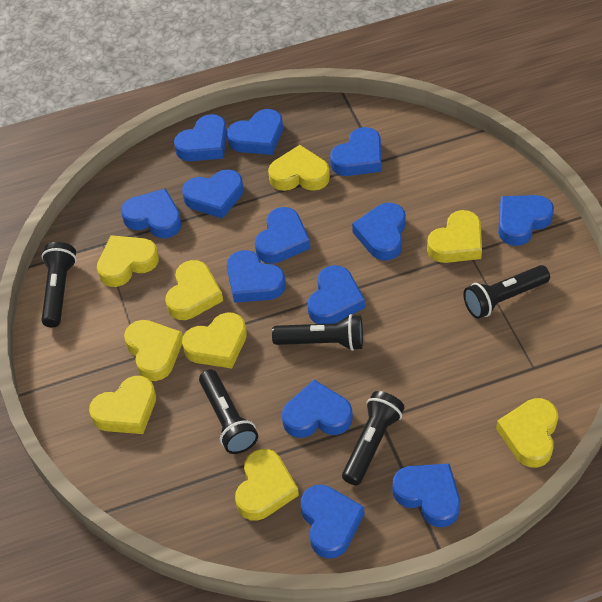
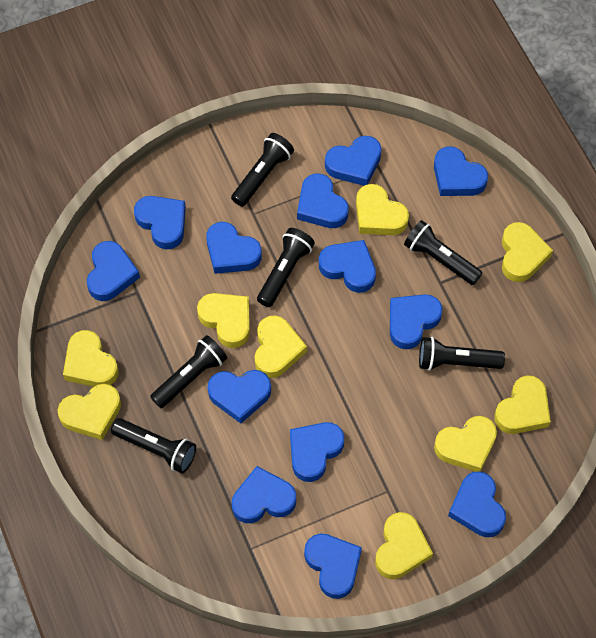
black flashlight: 5 -> 6

